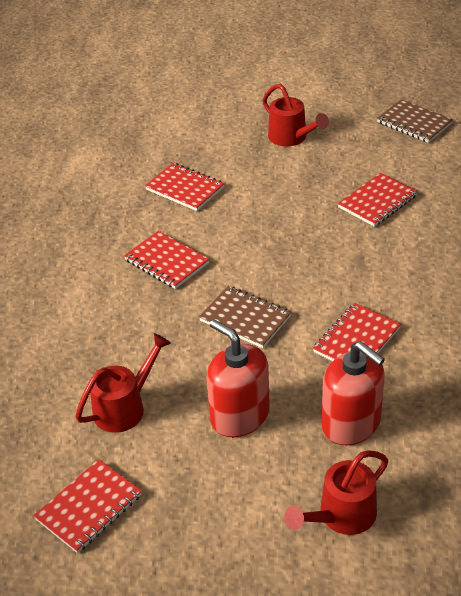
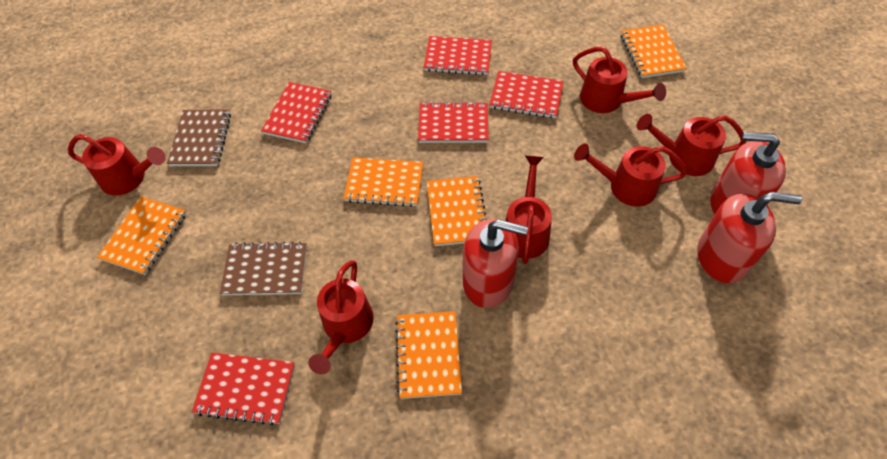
orange notebook: 0 -> 5
red soap dispenser: 2 -> 3
red watering can: 3 -> 6

